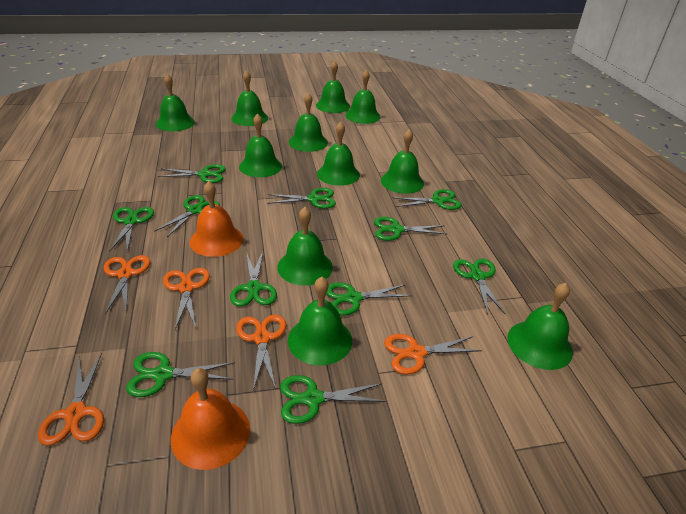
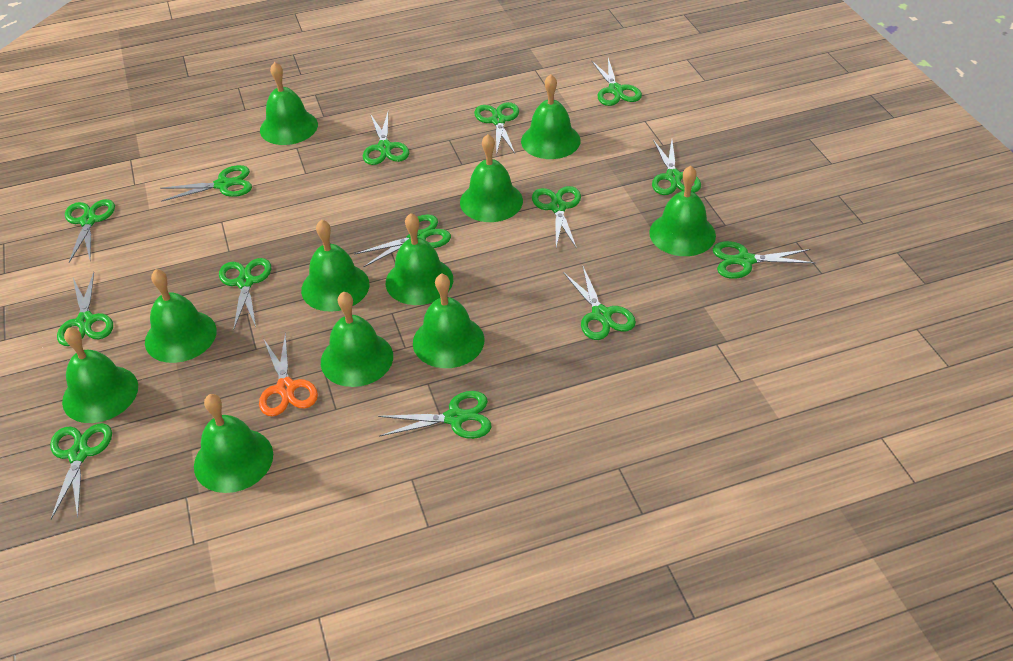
green scissors: 11 -> 14
orange bell: 2 -> 0
orange scissors: 5 -> 1

